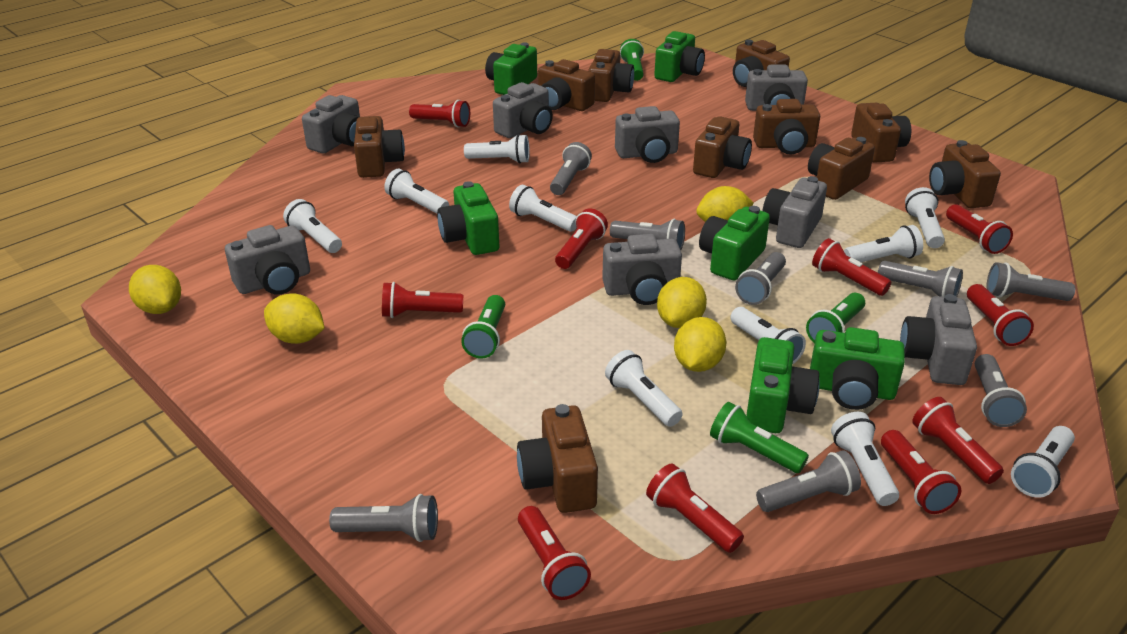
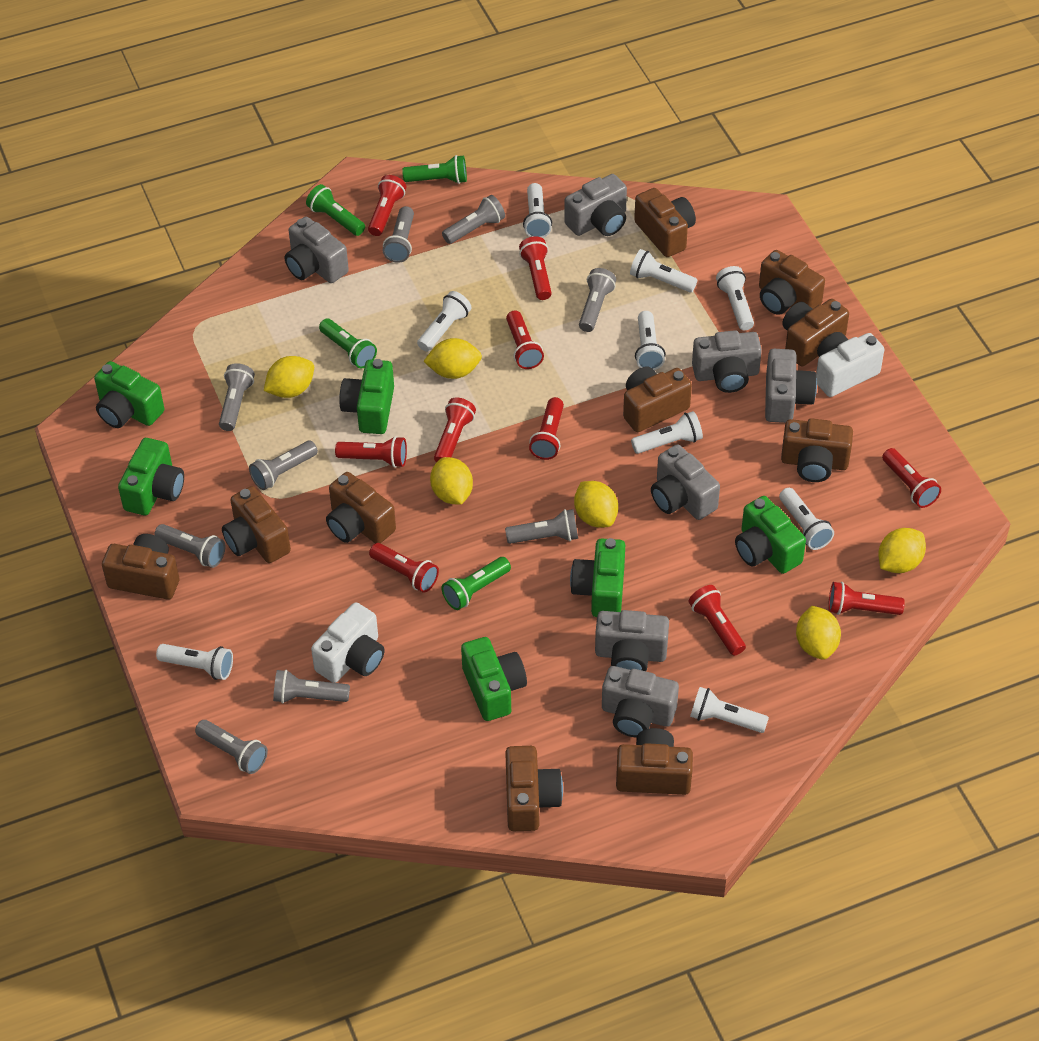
grey camera: 8 -> 7
grey flashlight: 8 -> 9
white camera: 0 -> 2
white flashlight: 10 -> 9
yellow lemon: 5 -> 6

